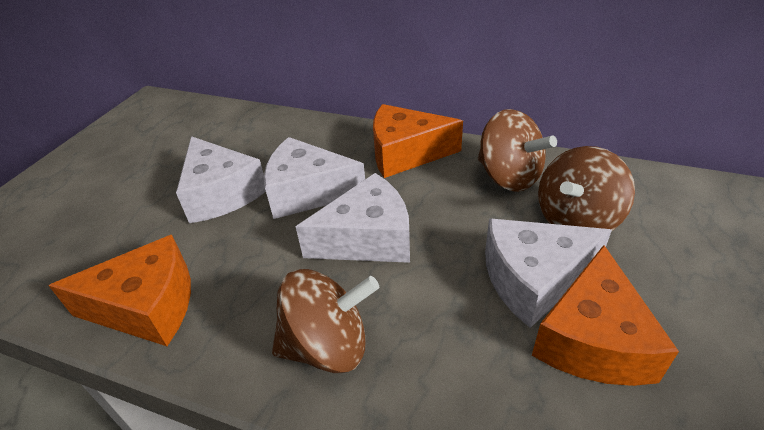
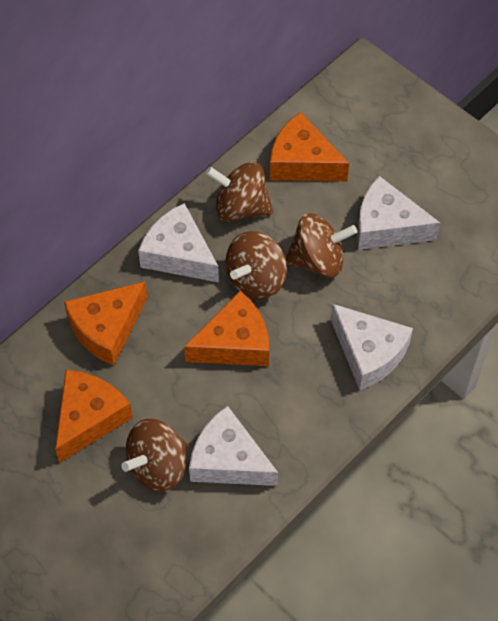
brown spinning top: 3 -> 4
orange cheese: 3 -> 4

